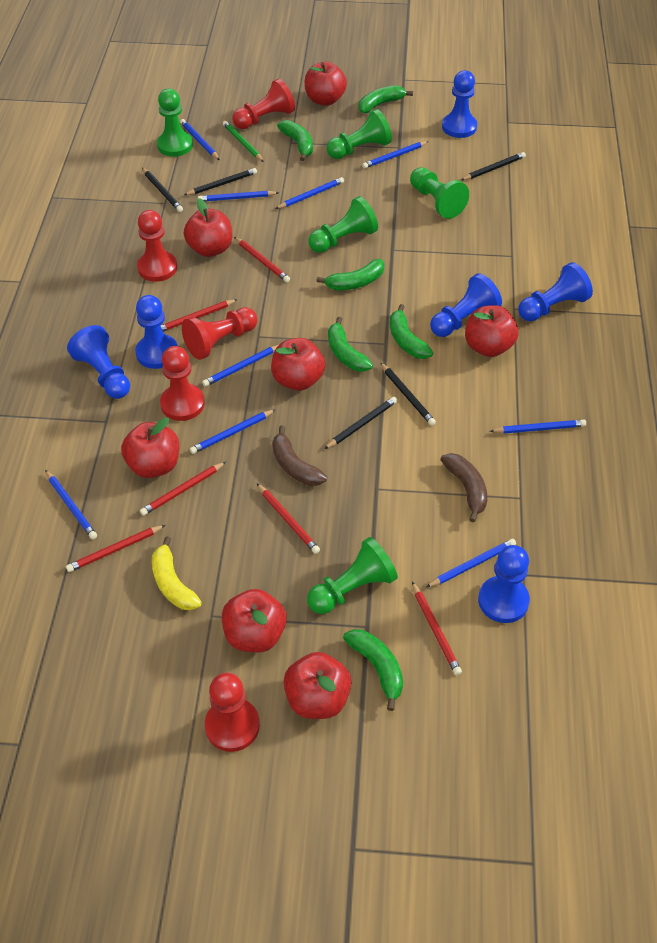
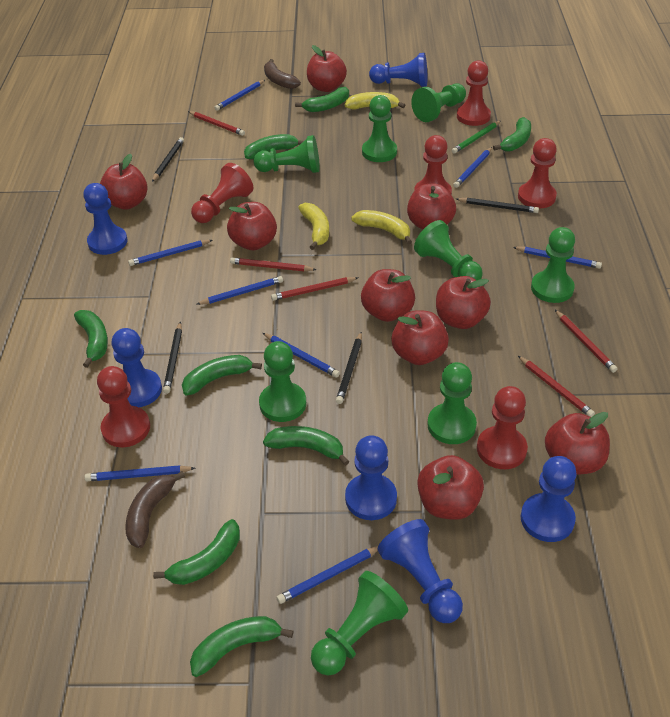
black pencil: 5 -> 4
blue pencil: 9 -> 8
green banana: 6 -> 8
green pawn: 5 -> 8
red apple: 7 -> 9
red pawn: 5 -> 6
red pencil: 6 -> 5
yellow banana: 1 -> 3

